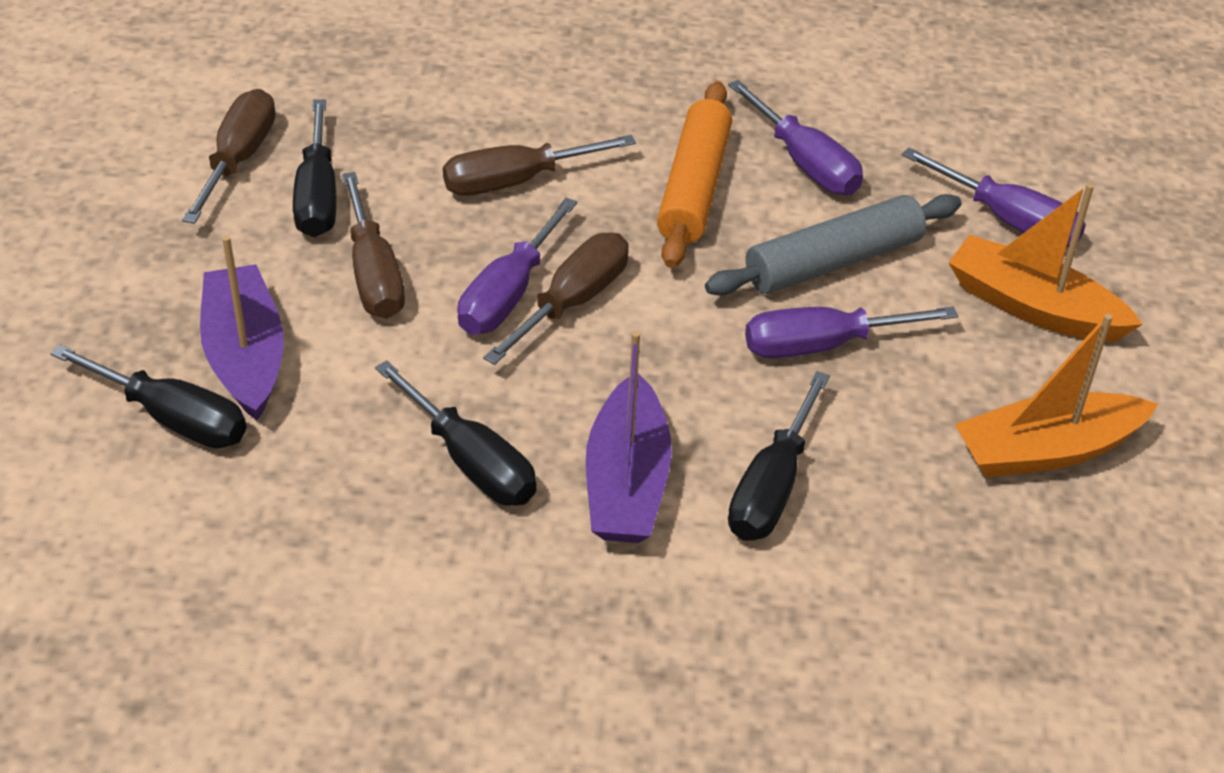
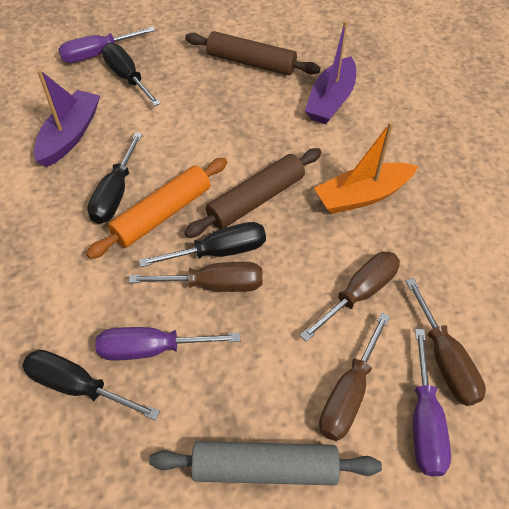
brown rolling pin: 0 -> 2
orange boat: 2 -> 1
purple screwdriver: 4 -> 3

